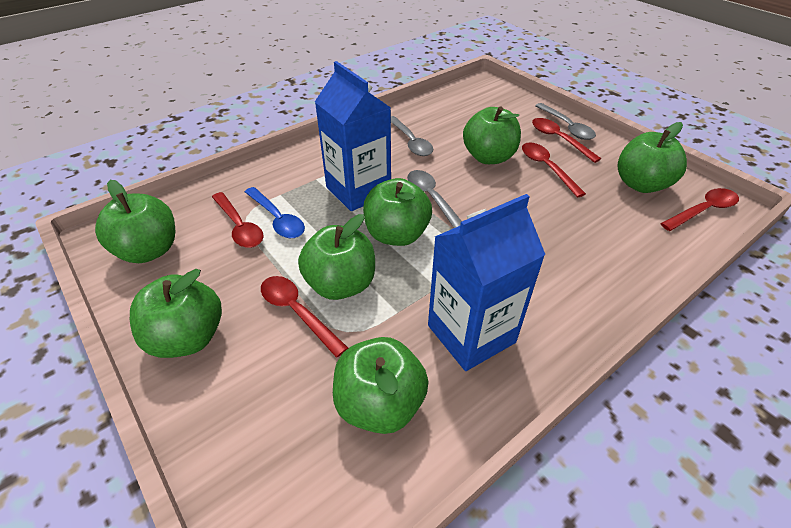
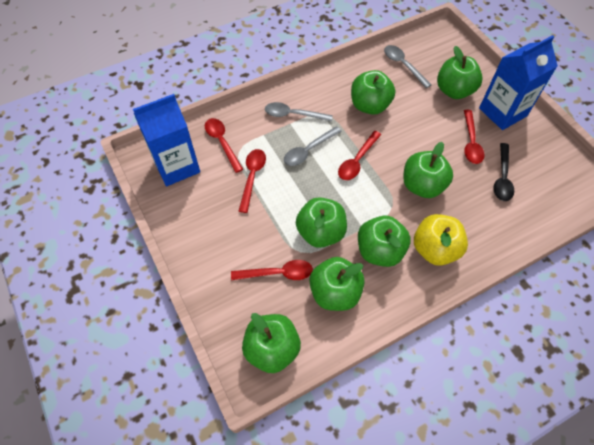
black spoon: 0 -> 1
blue spoon: 1 -> 0
yellow apple: 0 -> 1

